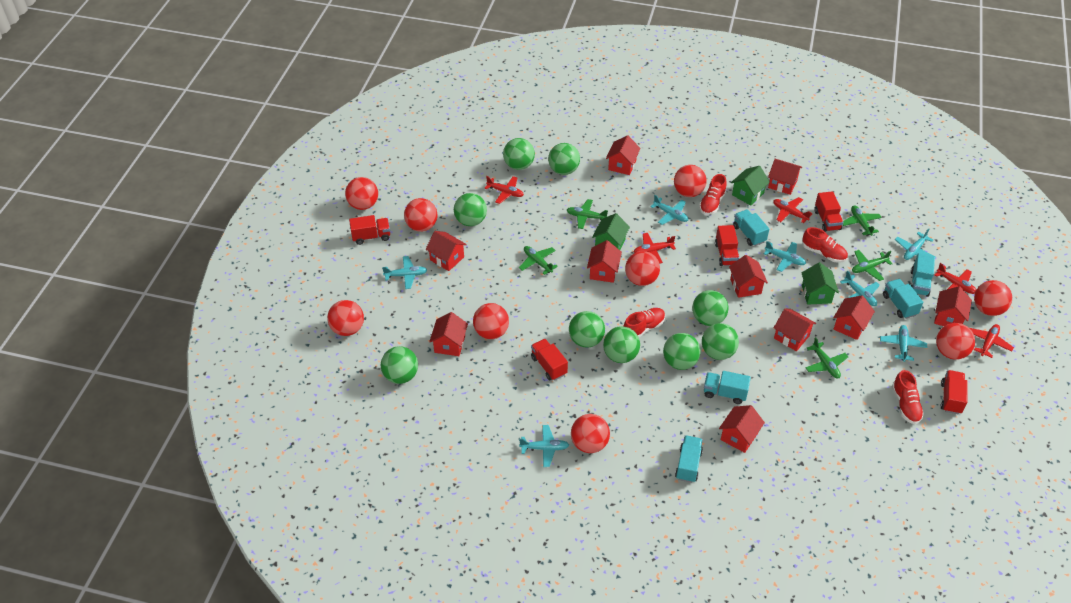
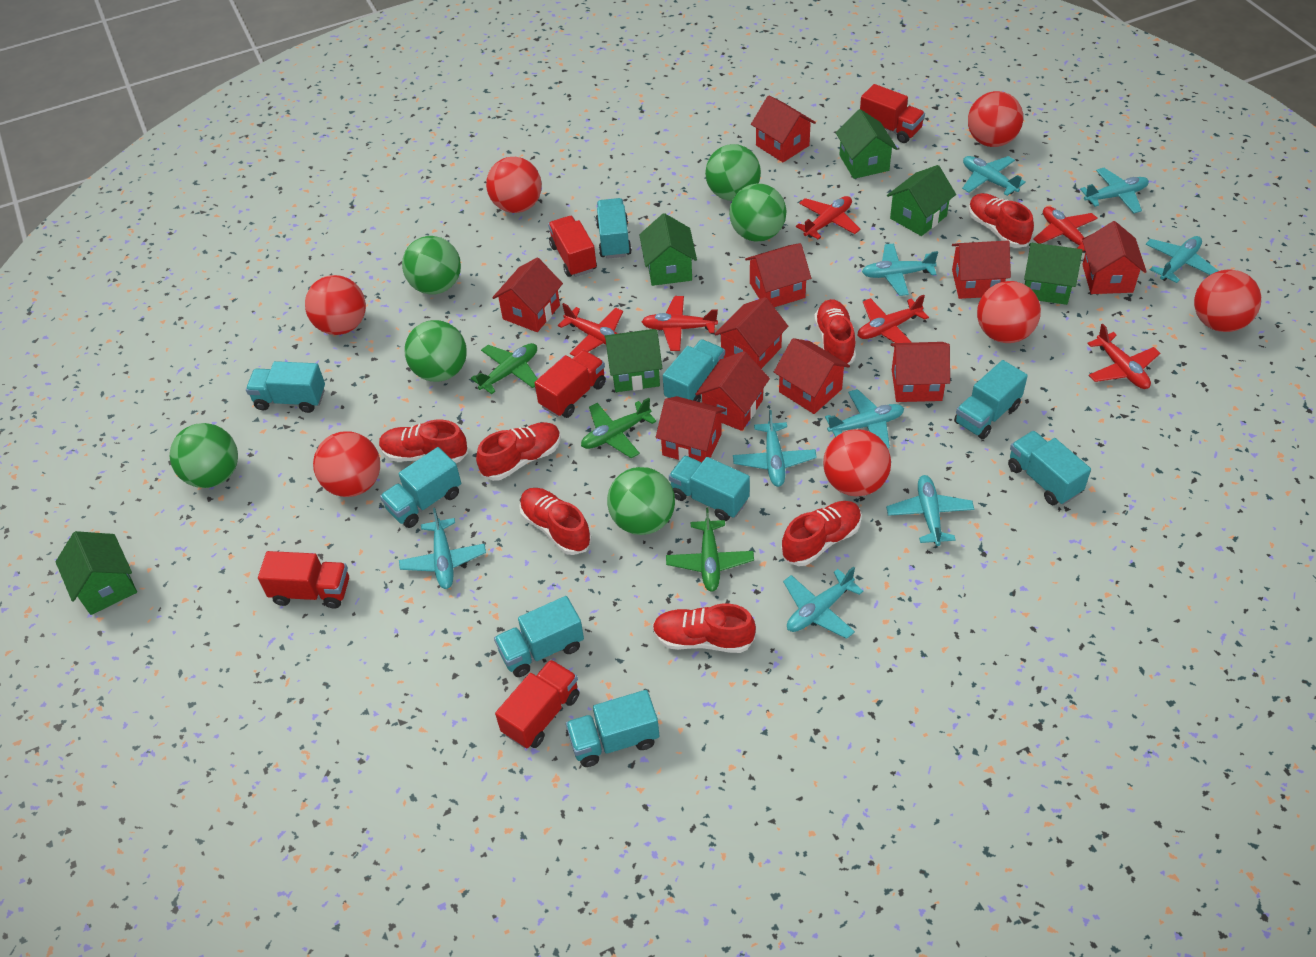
green ball: 9 -> 6
green house: 3 -> 6
green plane: 5 -> 3
red ball: 9 -> 7
red plane: 5 -> 6
red shoe: 4 -> 7
turquoise plane: 7 -> 9
turquoise truck: 5 -> 9

